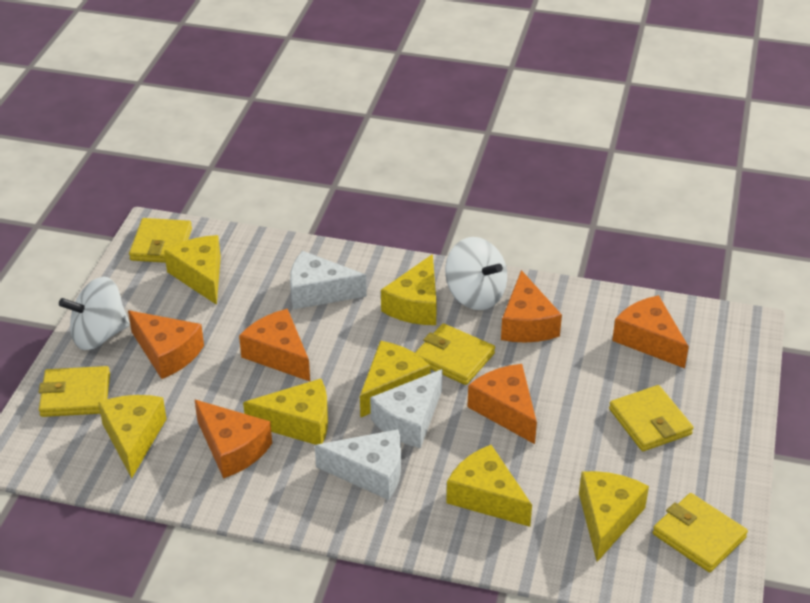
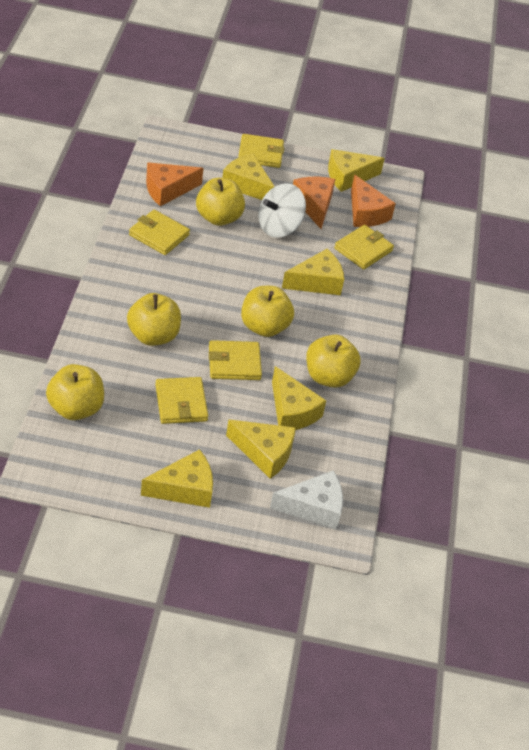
orange cheese: 6 -> 3
white cheese: 3 -> 1
white spinning top: 2 -> 1
yellow apple: 0 -> 5
yellow cheese: 7 -> 6

